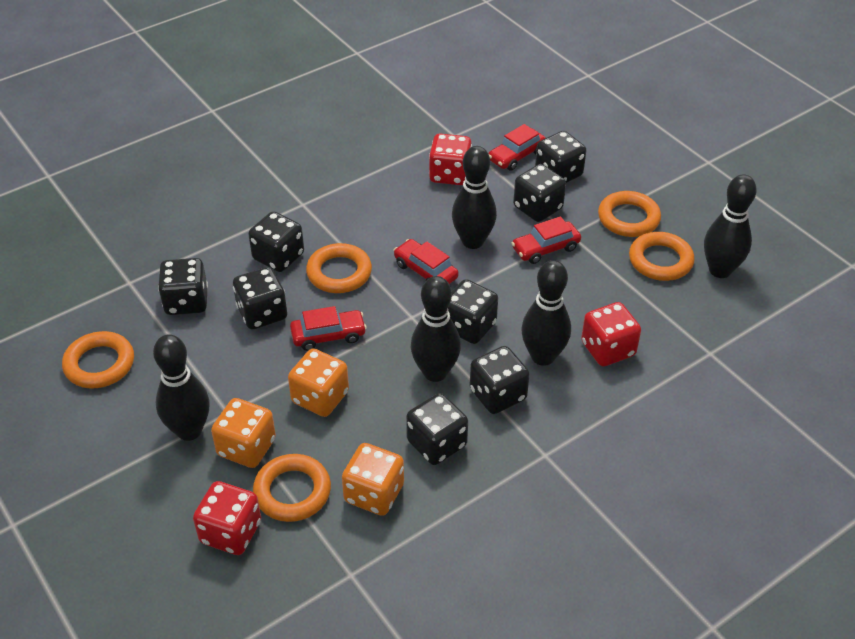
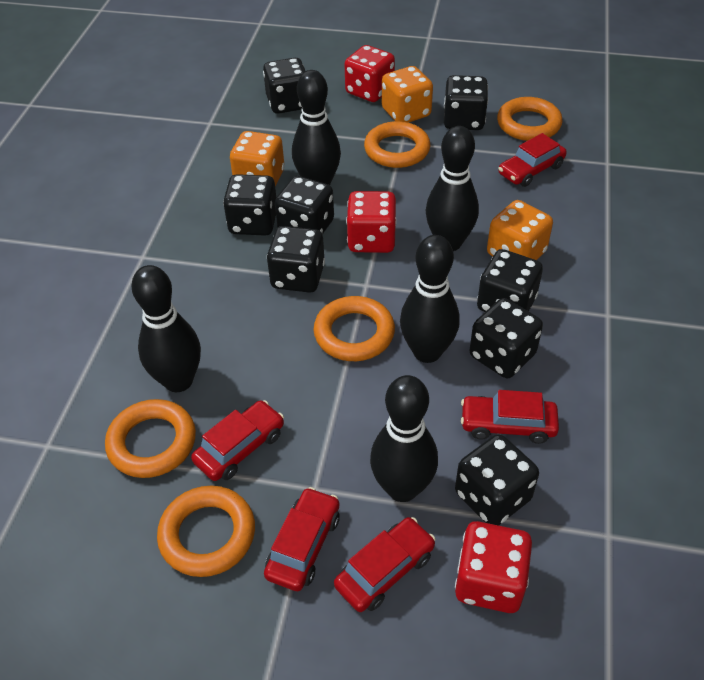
red car: 4 -> 5

